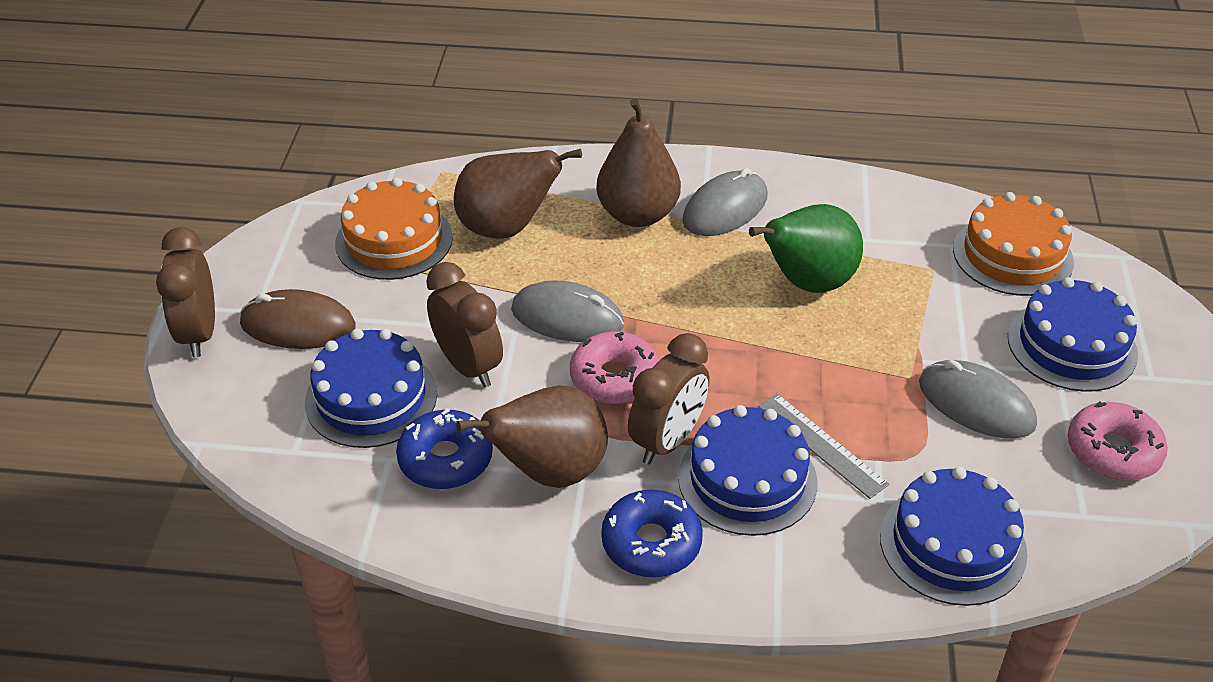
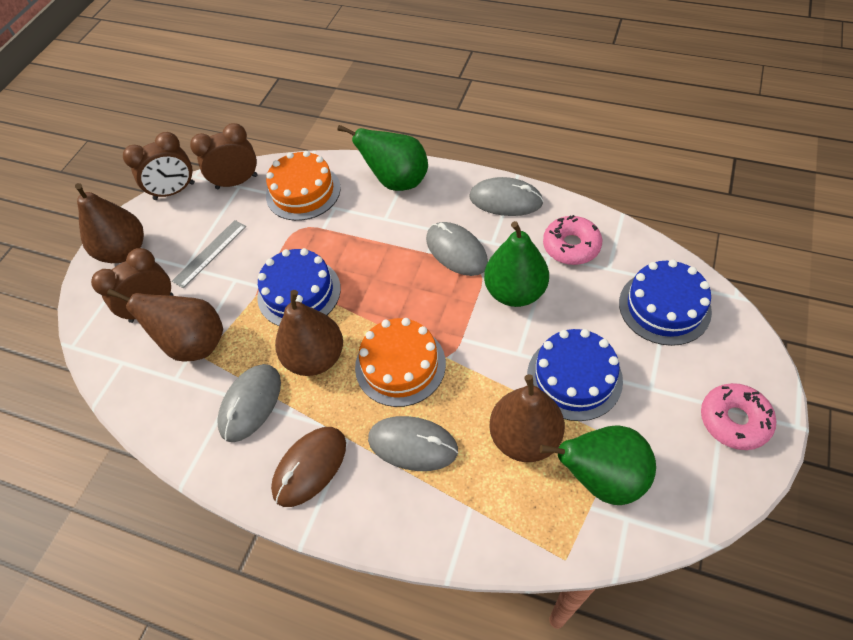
blue cake: 4 -> 3
blue donut: 2 -> 0
brown pear: 3 -> 4
green pear: 1 -> 3
grey mouse: 3 -> 4

